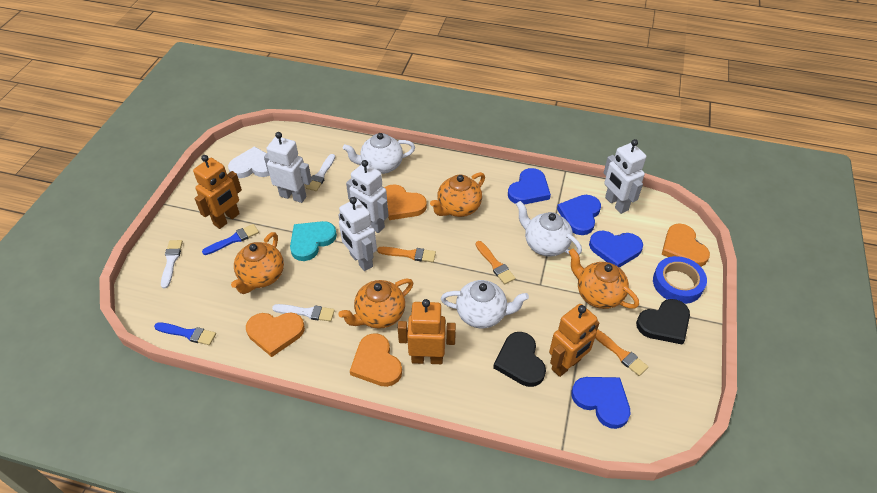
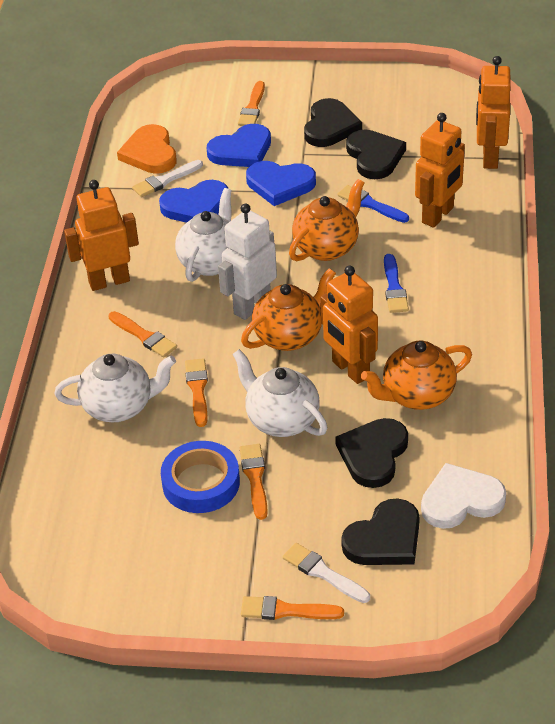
black heart: 2 -> 4
blue heart: 4 -> 3
orange brush: 3 -> 5
orange heart: 4 -> 1
orange robot: 3 -> 4
orange teapot: 4 -> 3
turquoise heart: 1 -> 0
white brush: 3 -> 2
white robot: 4 -> 1

